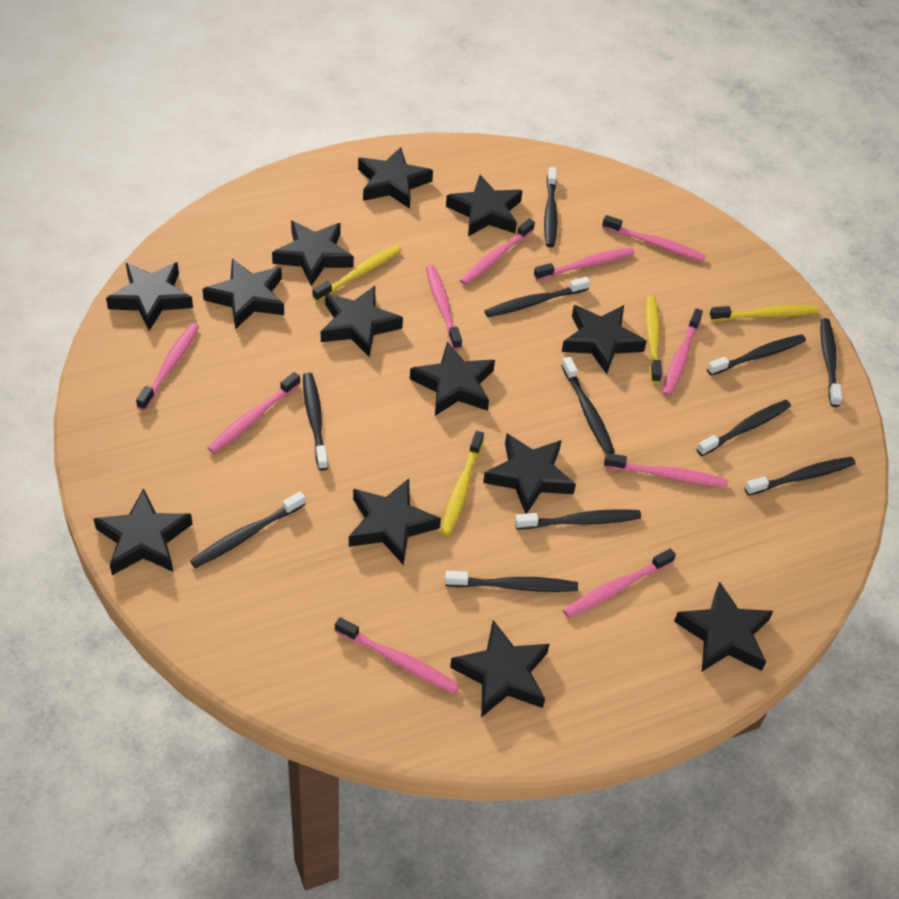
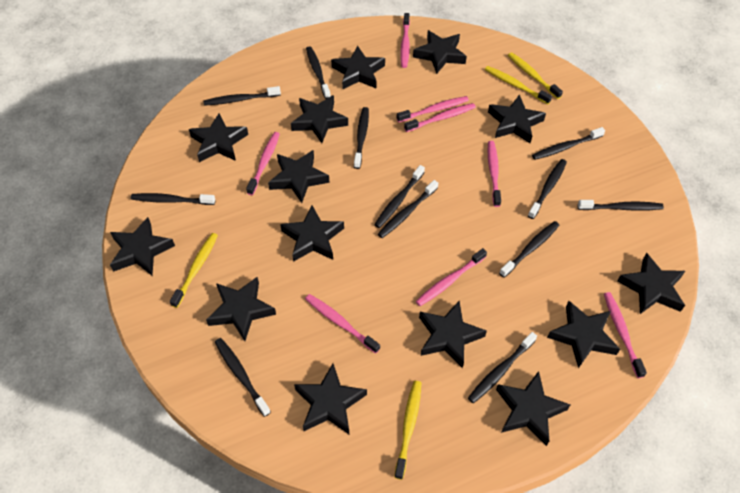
black star: 13 -> 14
black toothbrush: 11 -> 12
pink toothbrush: 10 -> 8

